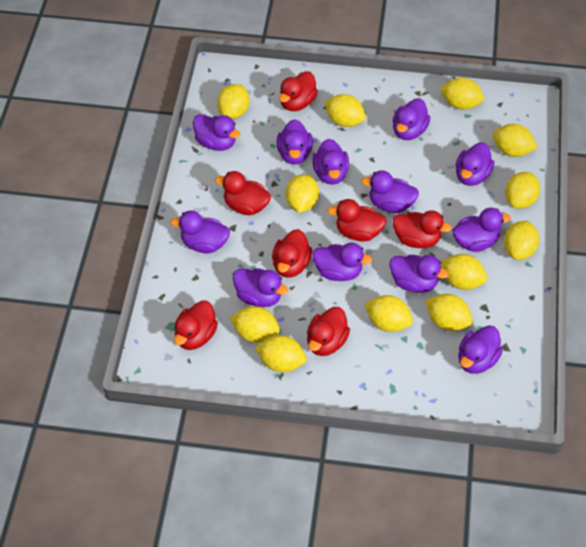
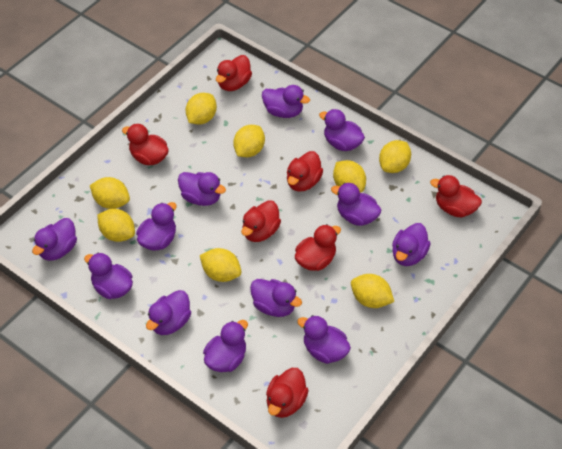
yellow lemon: 12 -> 8

